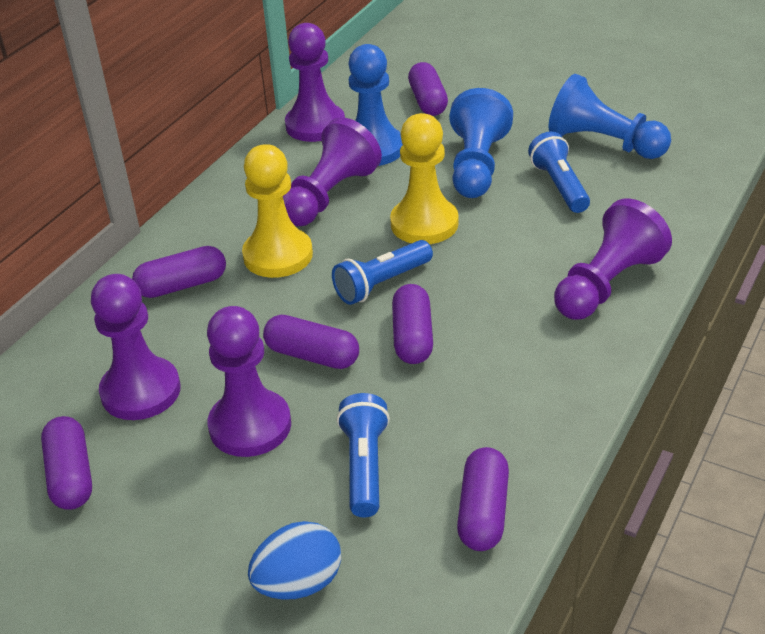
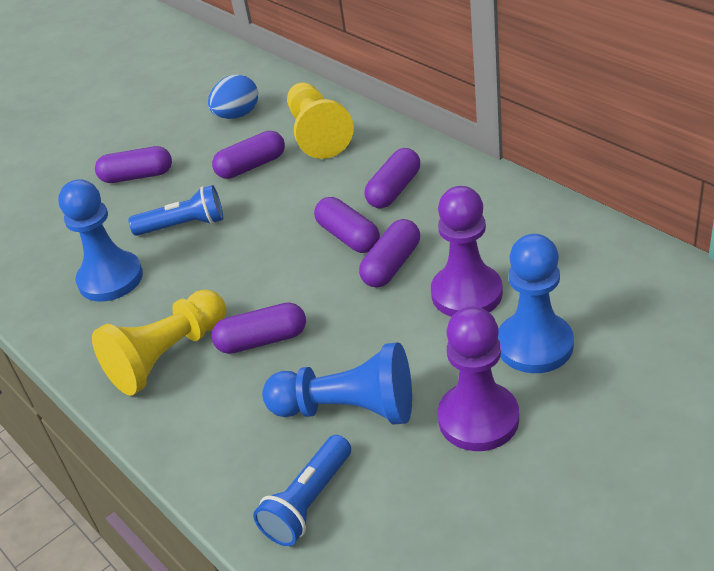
blue flashlight: 3 -> 2
purple pawn: 5 -> 2

